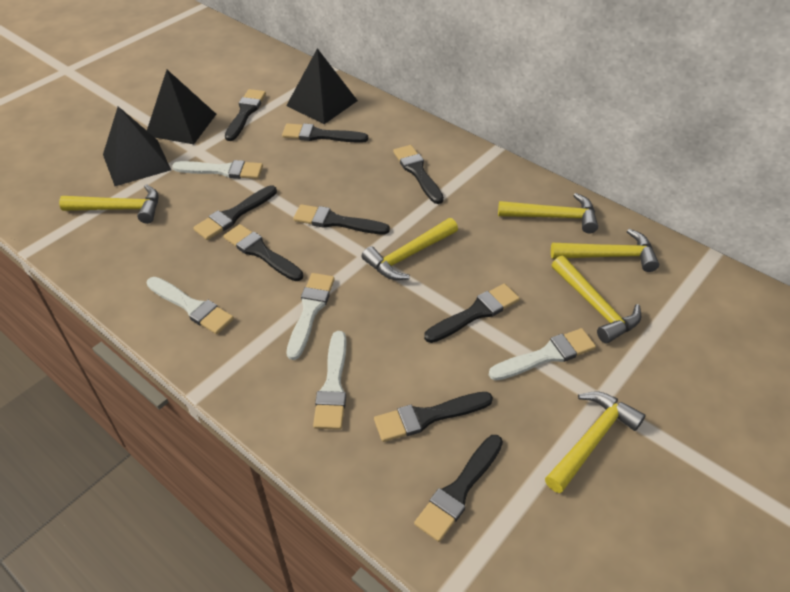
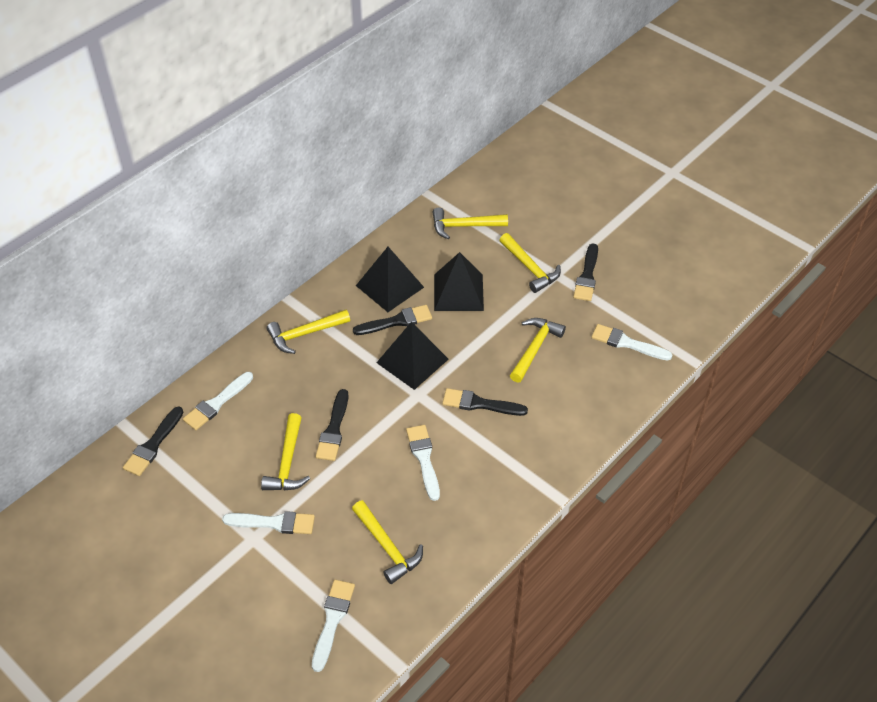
black brush: 9 -> 5

